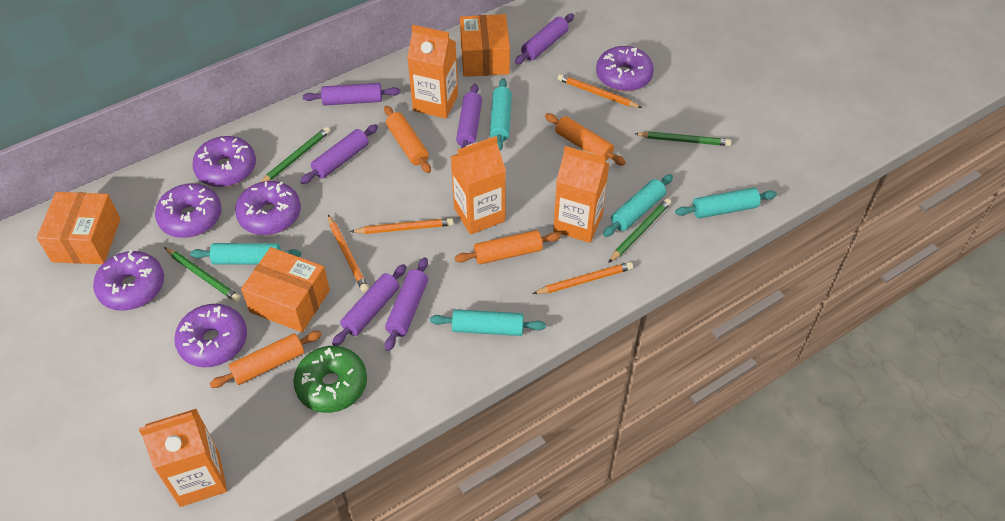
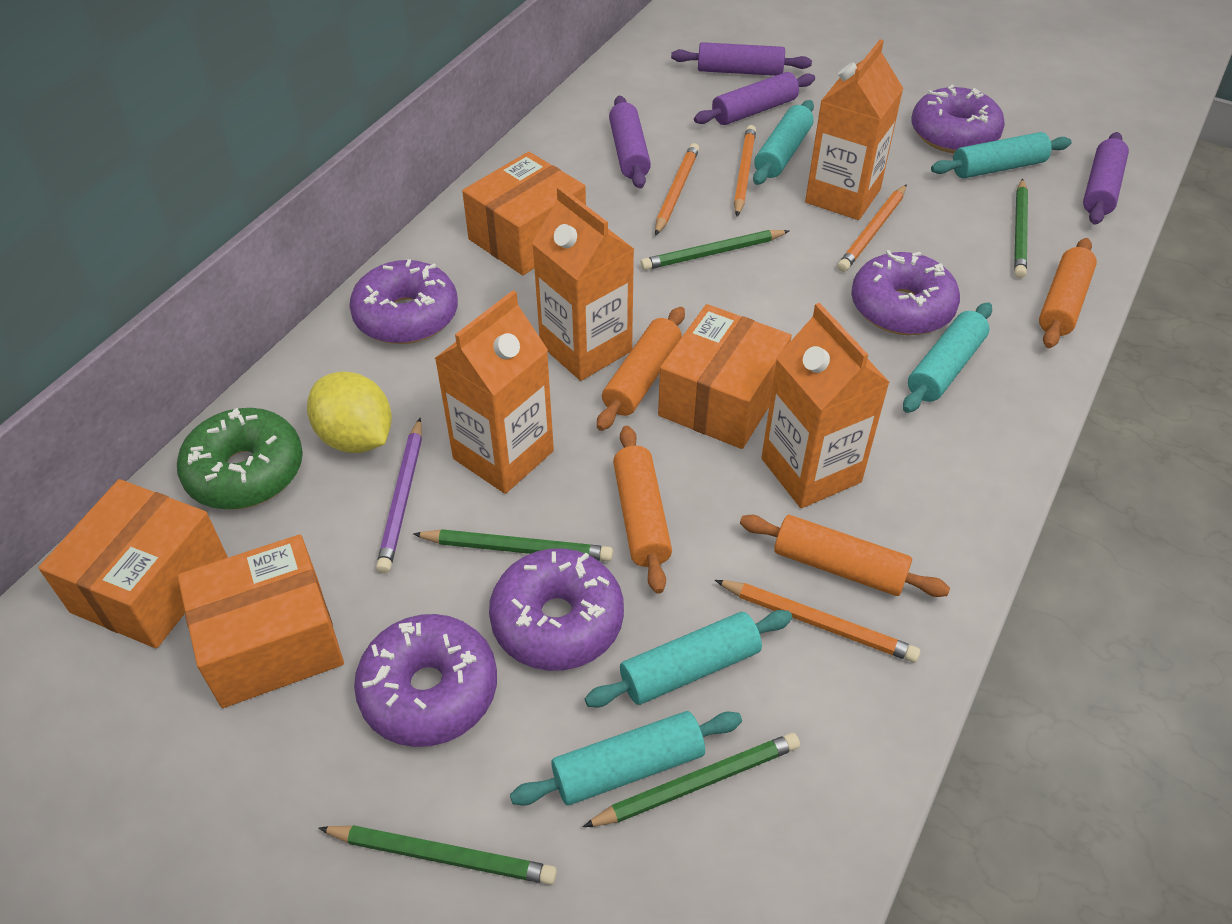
green pencil: 4 -> 5
orange box: 3 -> 4
purple donut: 6 -> 5
purple pencil: 0 -> 1
purple rolling pin: 6 -> 4
yellow lemon: 0 -> 1

